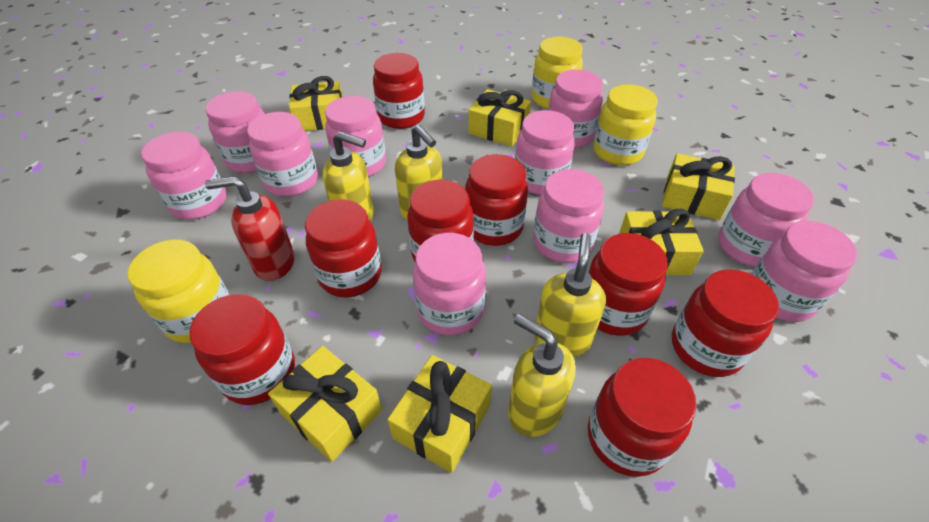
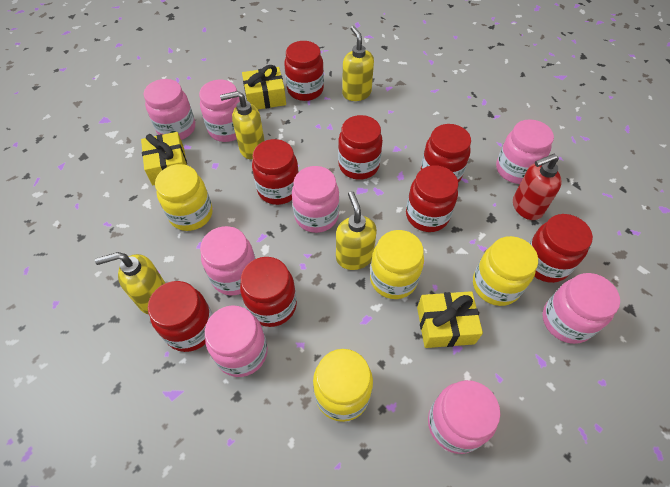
pink jar: 10 -> 8
yellow gift: 6 -> 3
yellow jar: 3 -> 4

